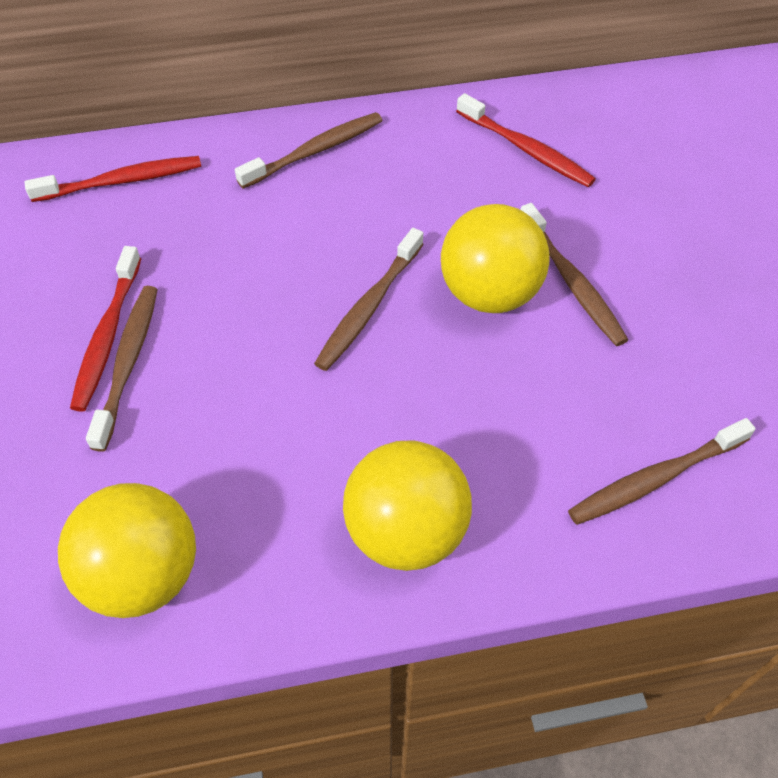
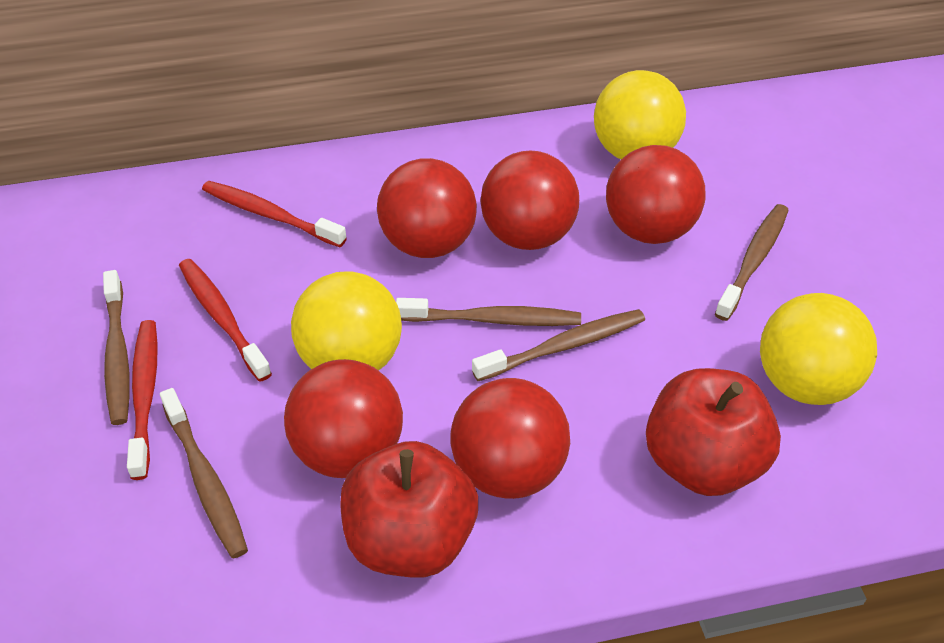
red apple: 0 -> 2
red ball: 0 -> 5

